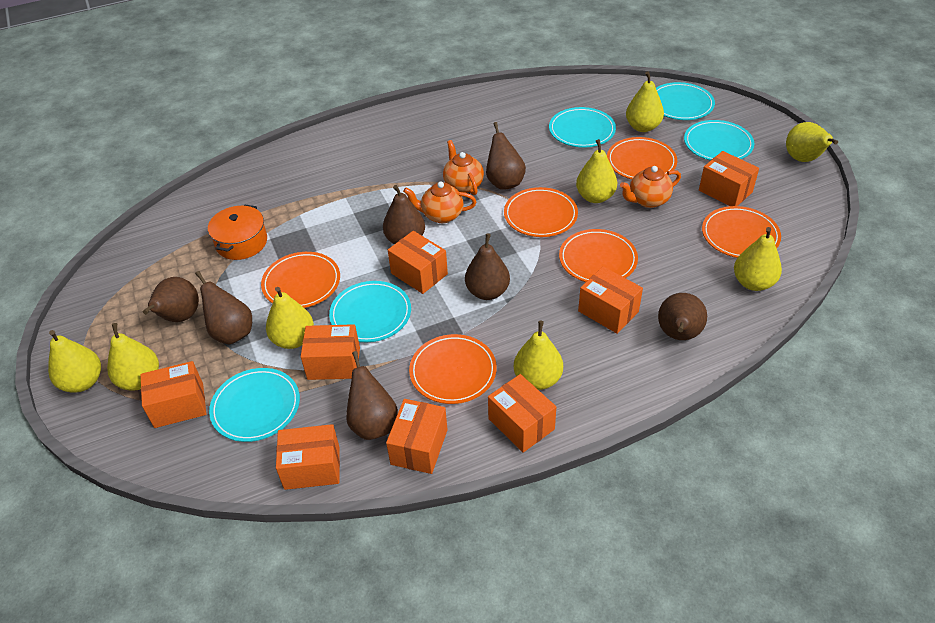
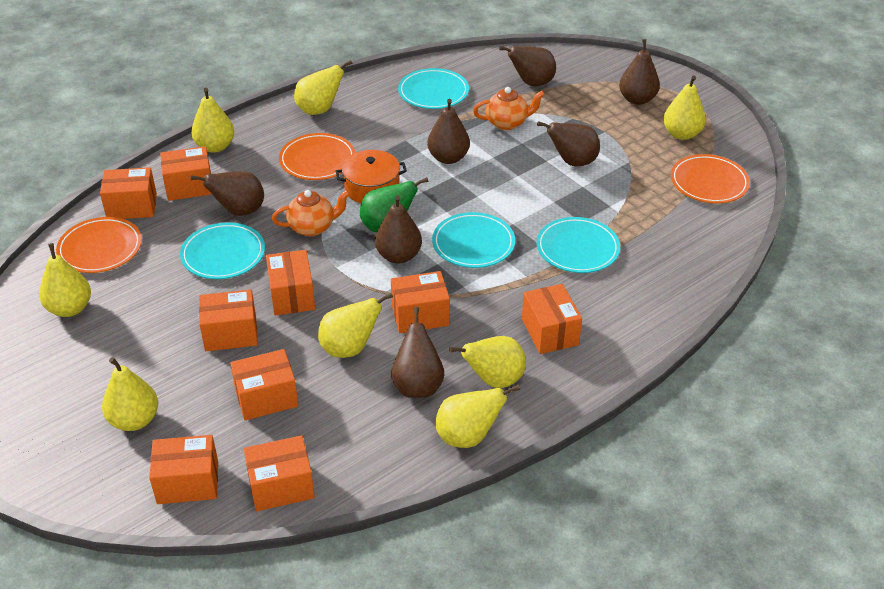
green pear: 0 -> 1
orange box: 8 -> 9
orange plate: 6 -> 3
orange teapot: 3 -> 2
turquoise plate: 5 -> 4

